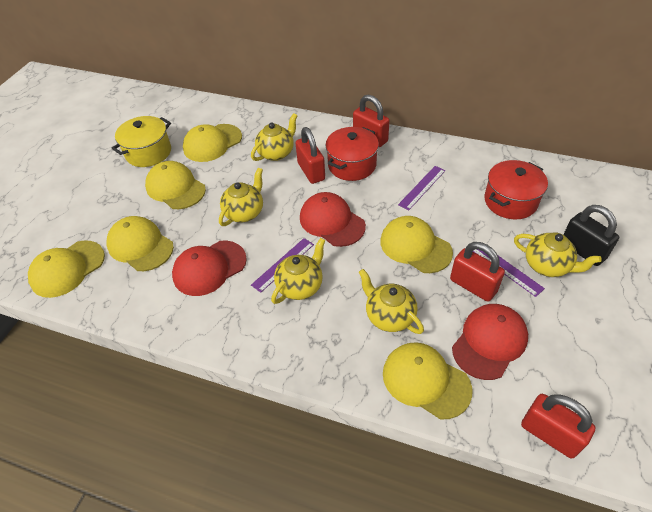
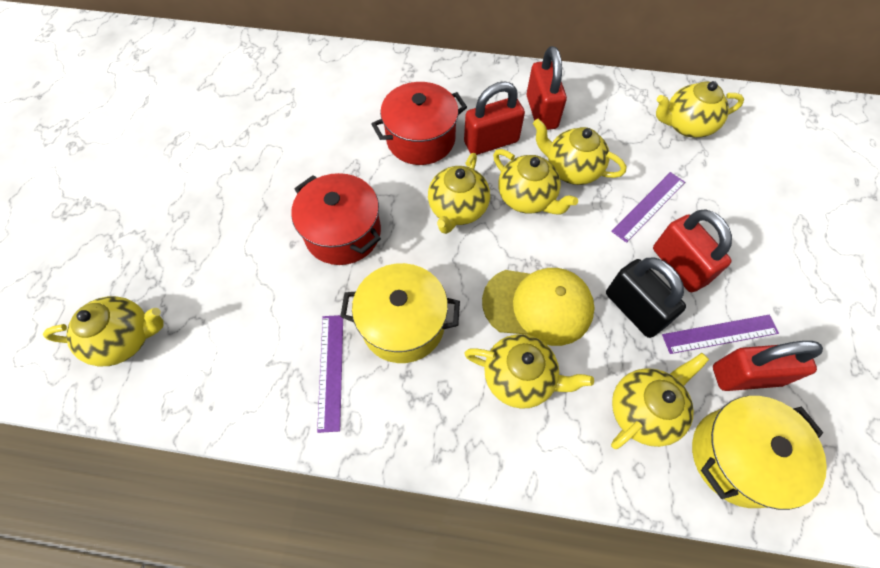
red cap: 3 -> 0
yellow cap: 6 -> 1
yellow pot: 1 -> 2
yellow teapot: 5 -> 7

